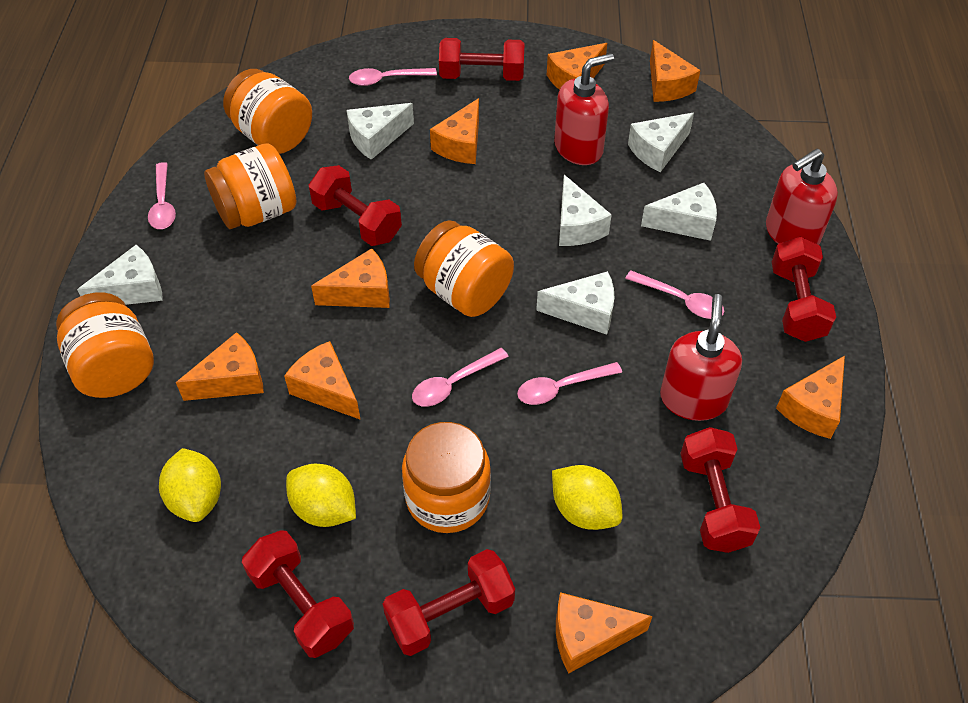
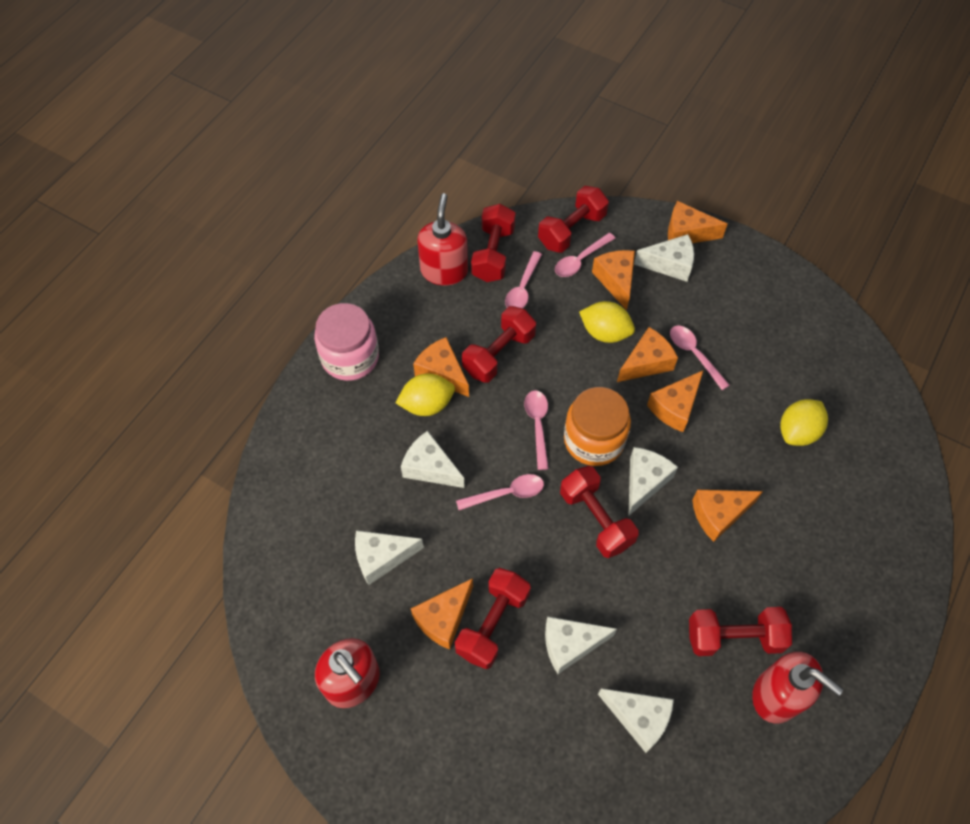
orange cheese: 8 -> 7
orange jar: 5 -> 1
pink jar: 0 -> 1

